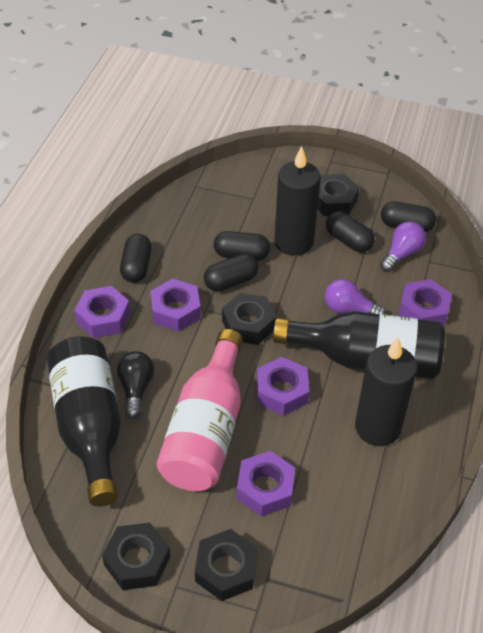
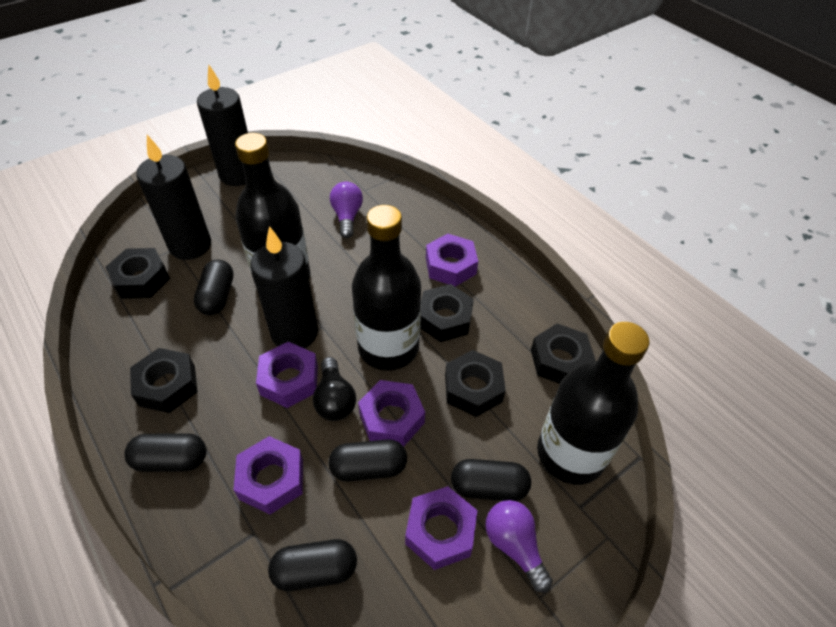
black bottle: 2 -> 3
black candle: 2 -> 3
black nut: 4 -> 5
pink bottle: 1 -> 0

